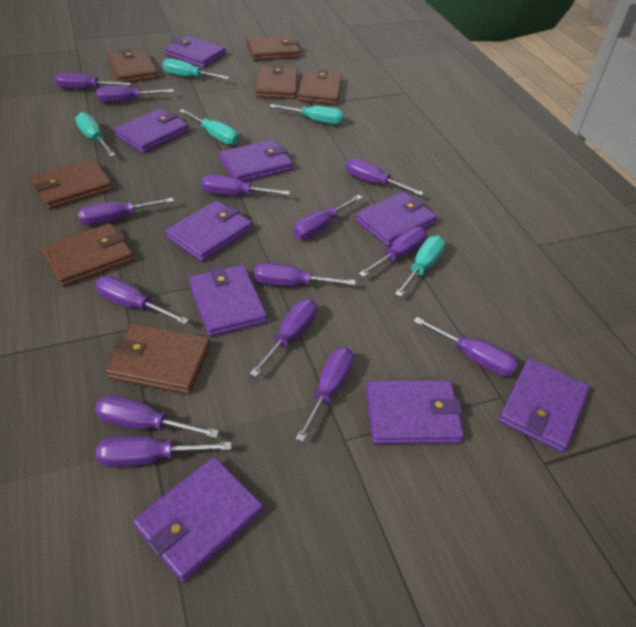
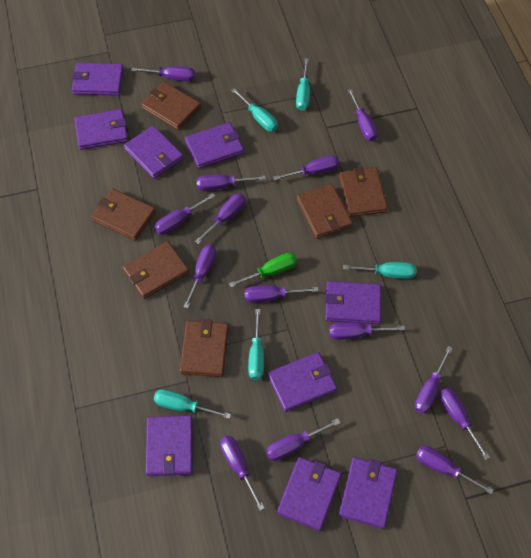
brown wallet: 7 -> 6
green screwdriver: 0 -> 1

